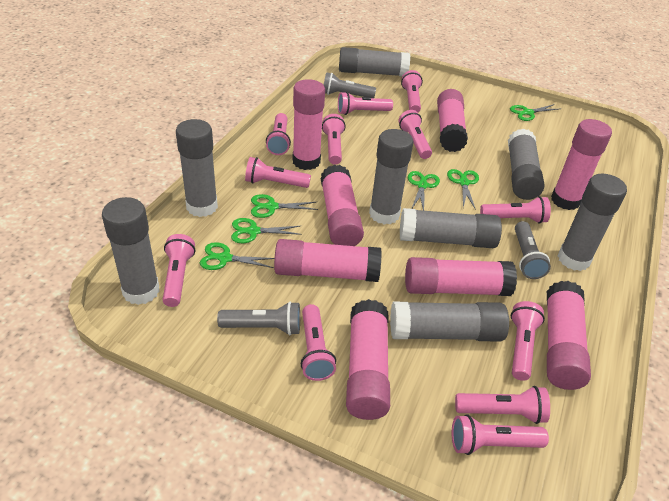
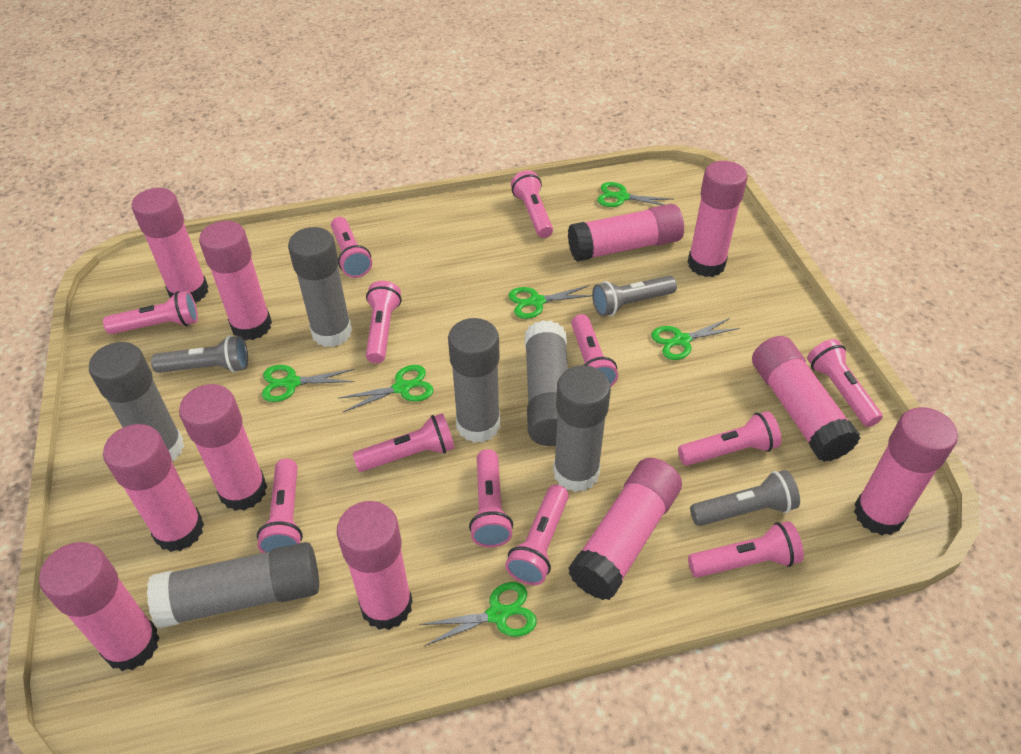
grey glue stick: 8 -> 6
pink glue stick: 8 -> 11

